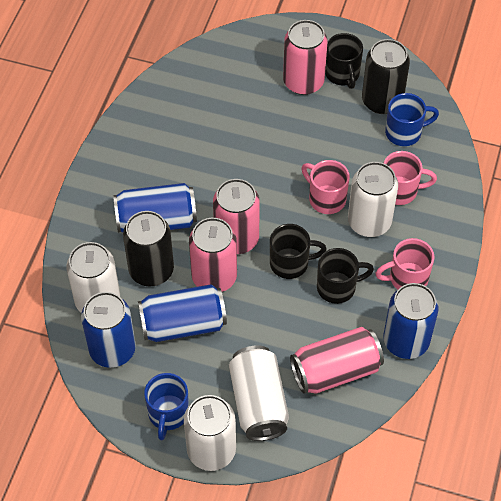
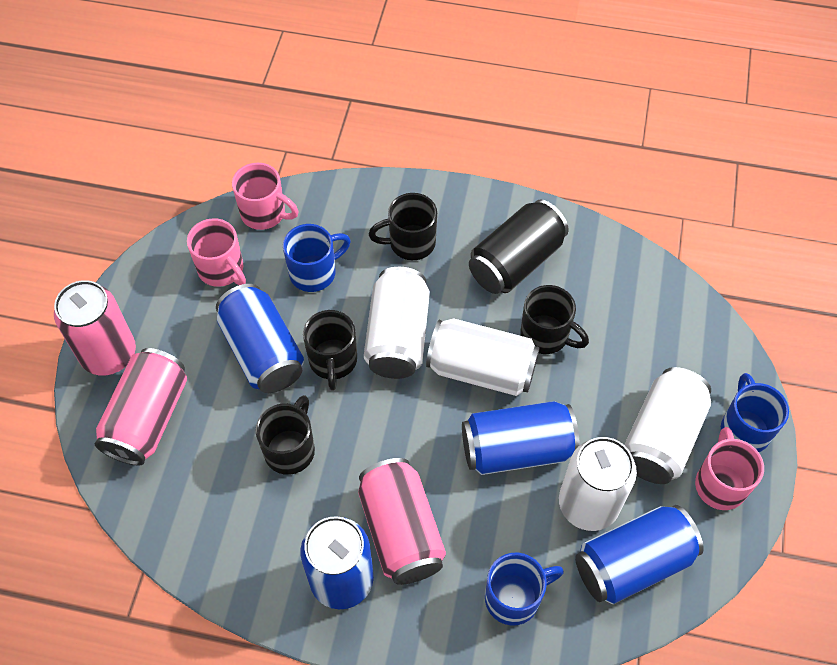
black can: 2 -> 1
black mug: 3 -> 4
blue mug: 2 -> 3
pink can: 4 -> 3

